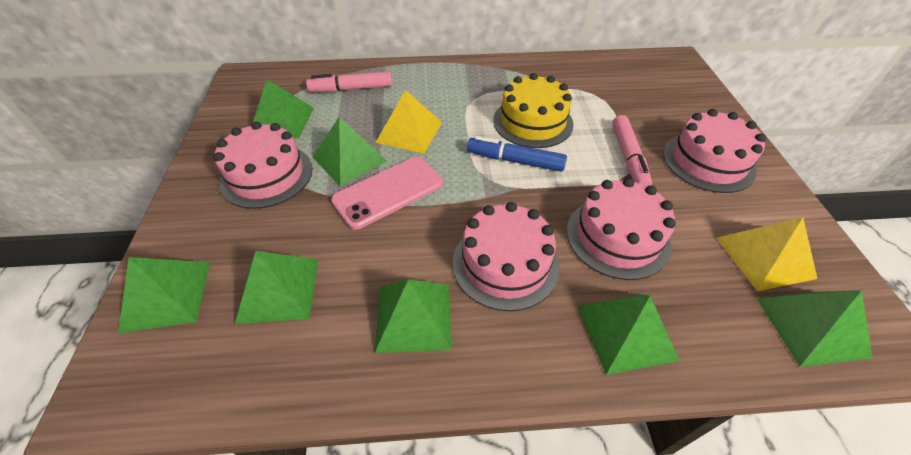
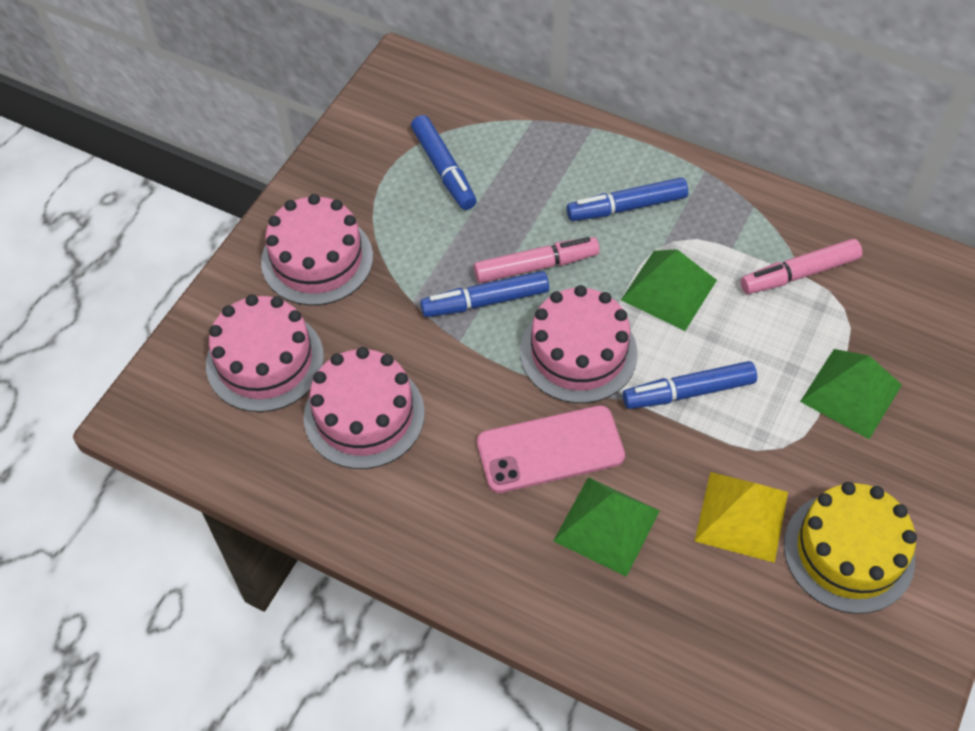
blue marker: 1 -> 4
green pyramid: 7 -> 3
yellow pyramid: 2 -> 1

